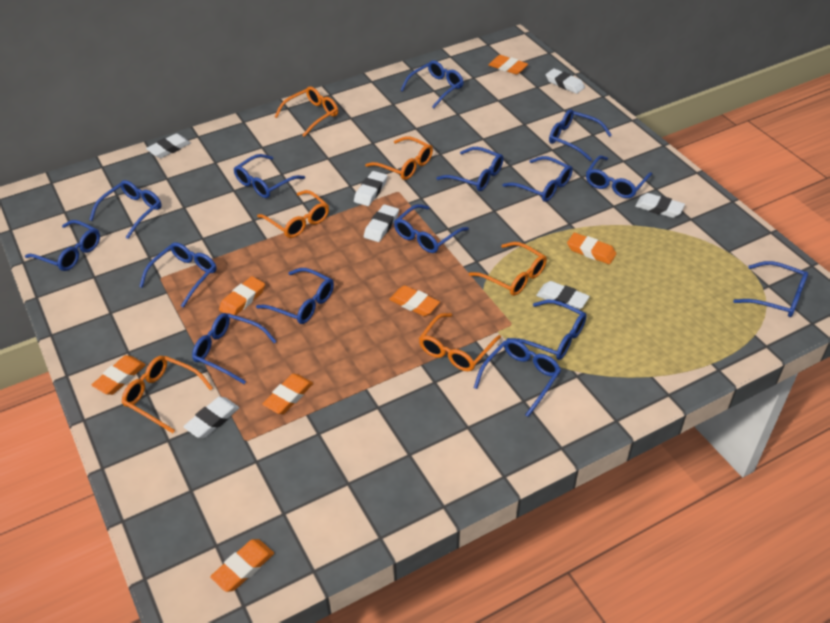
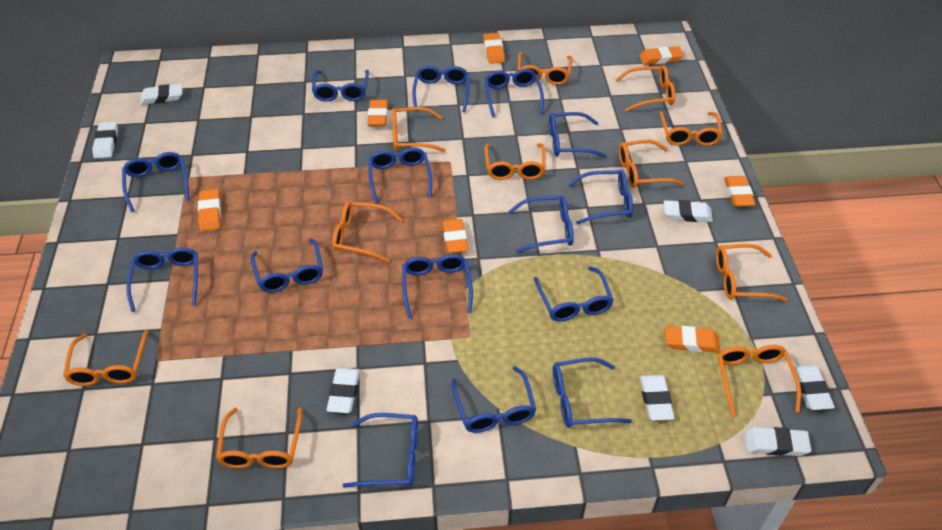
orange glasses: 6 -> 11

